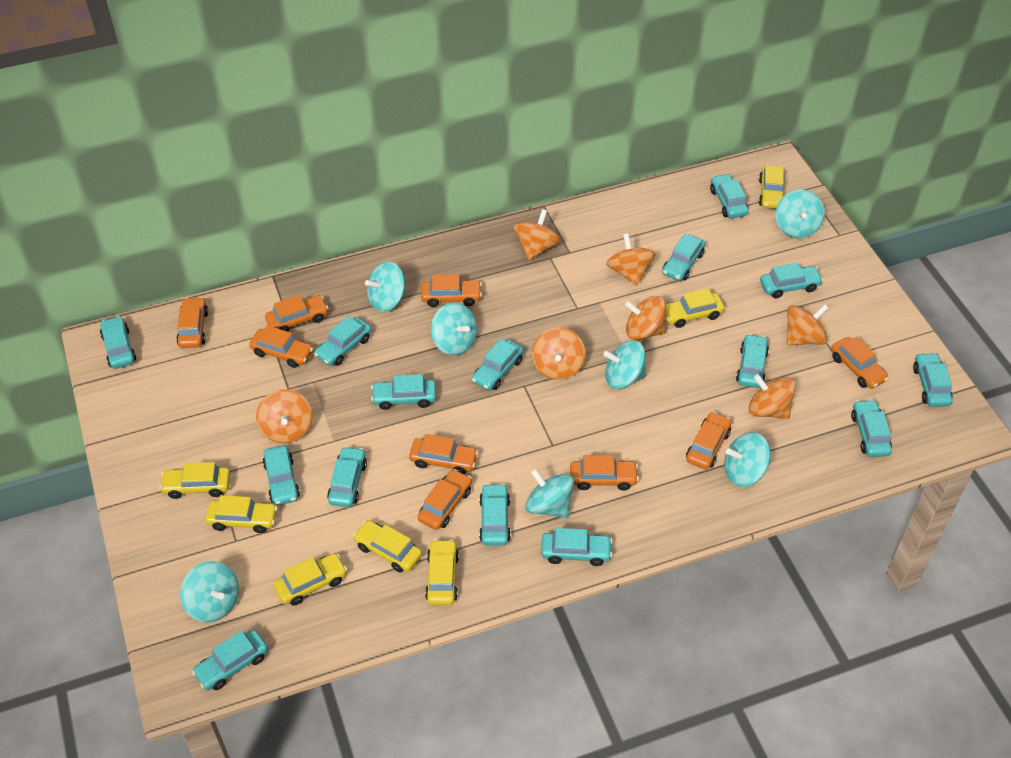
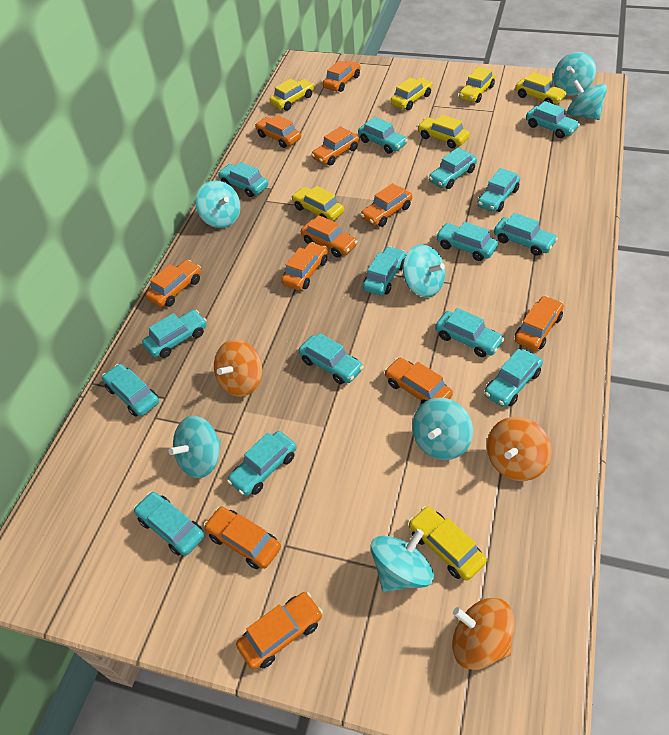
orange car: 9 -> 11
orange spinning top: 7 -> 3

